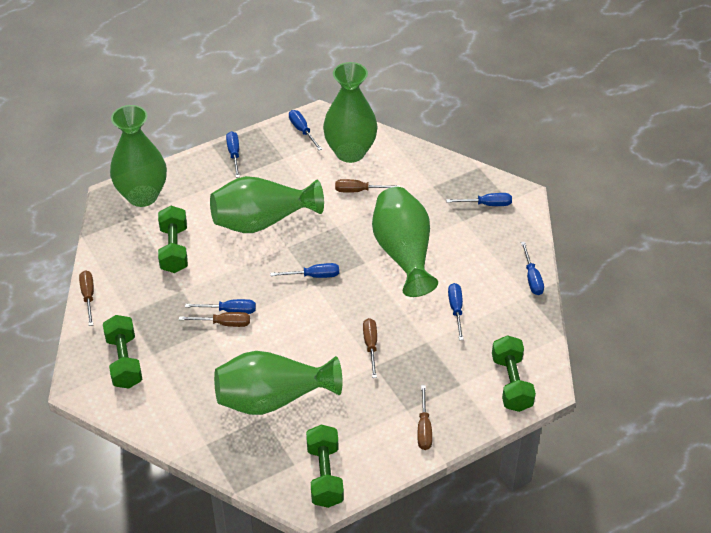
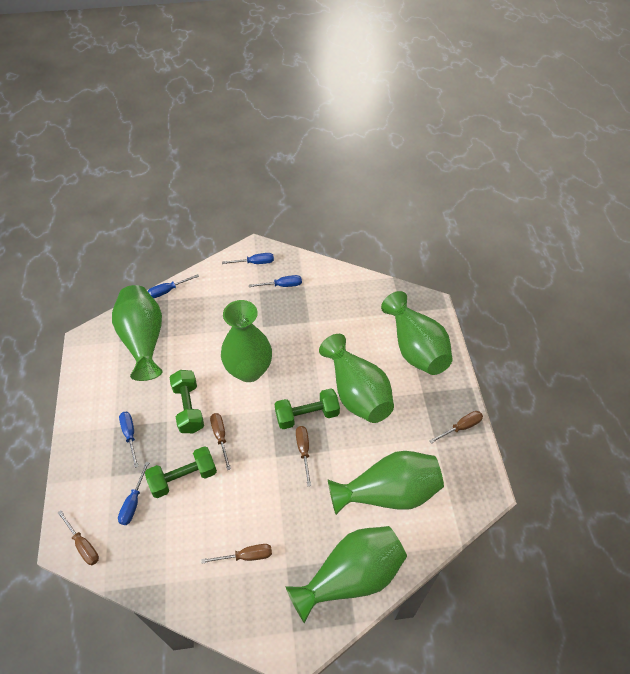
blue screwdriver: 7 -> 5
green dumbbell: 4 -> 3
green vase: 5 -> 6

